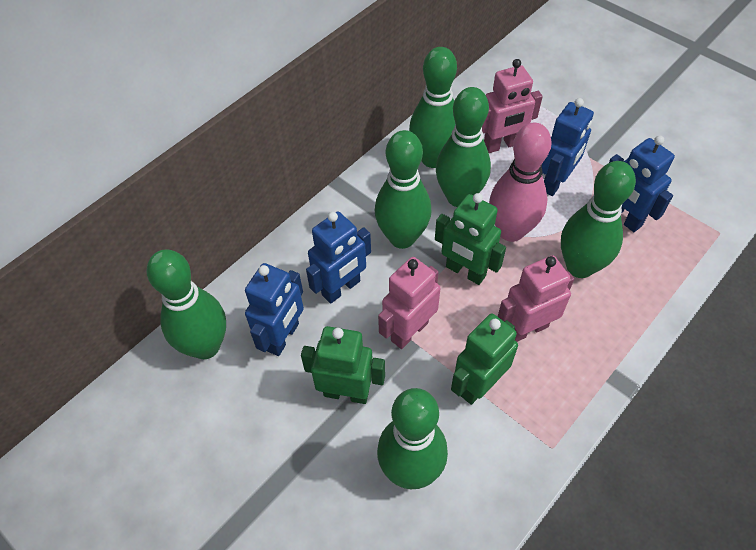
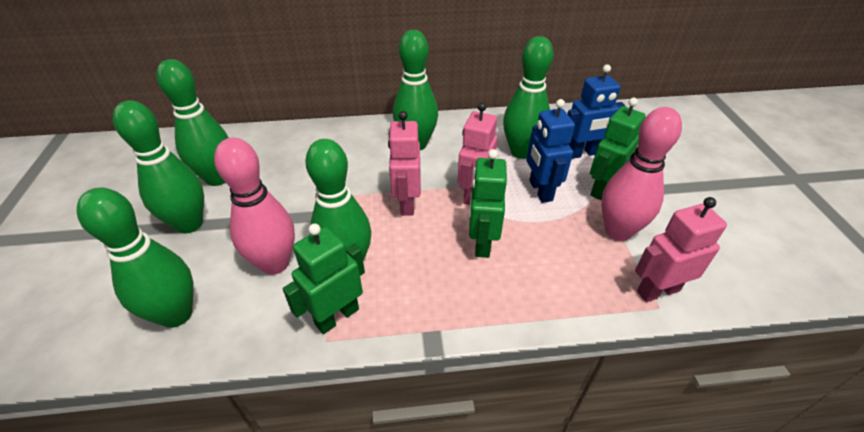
blue robot: 4 -> 2
pink bowling pin: 1 -> 2

